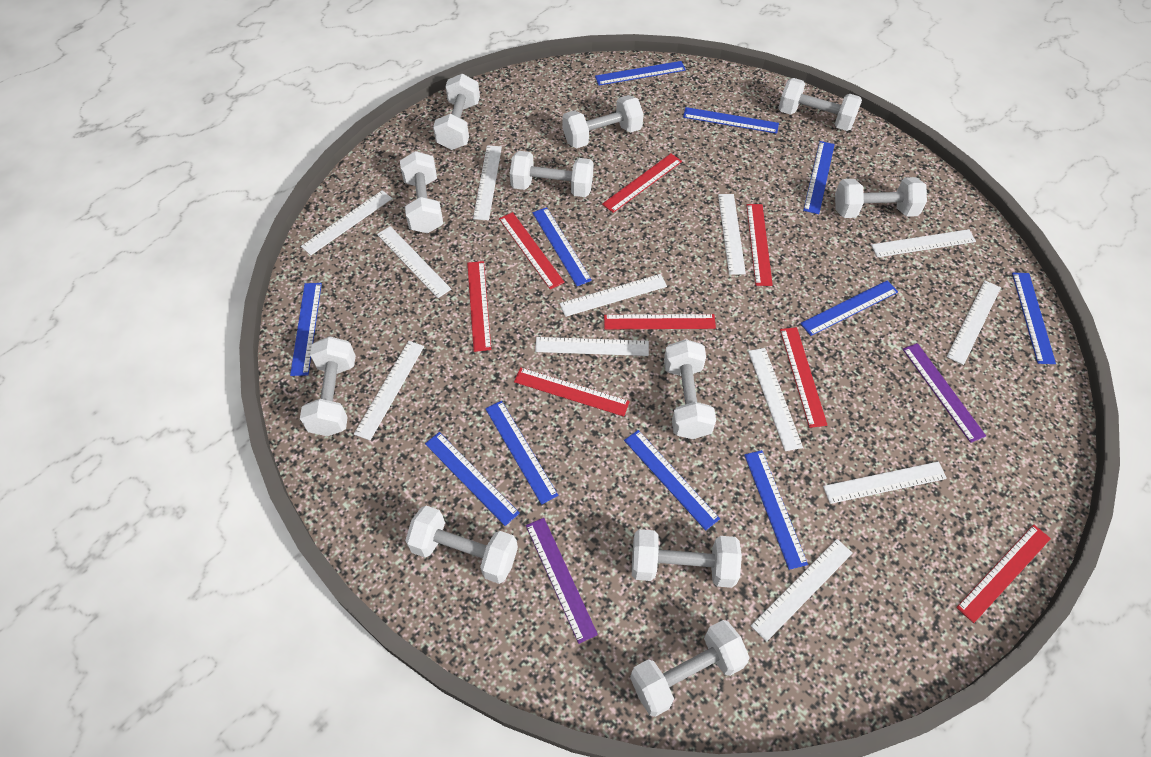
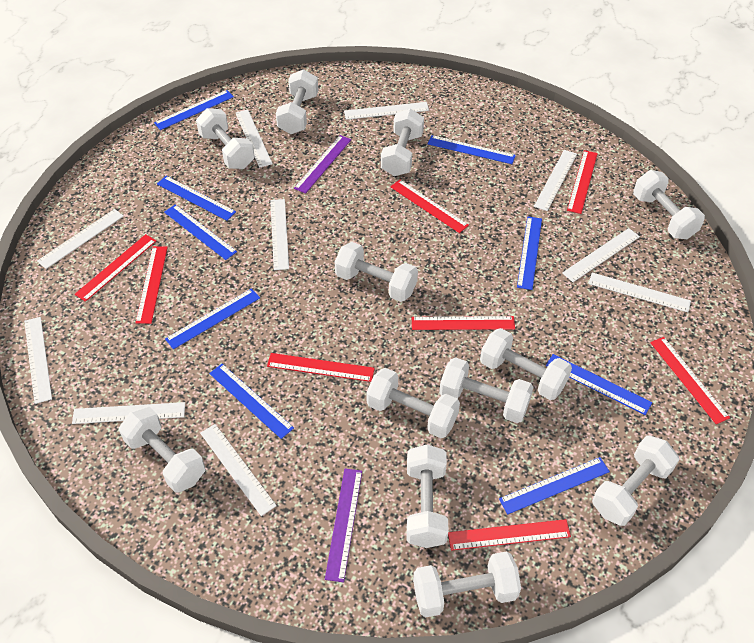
blue ruler: 11 -> 9
white dumbbell: 11 -> 12
white ruler: 12 -> 10

